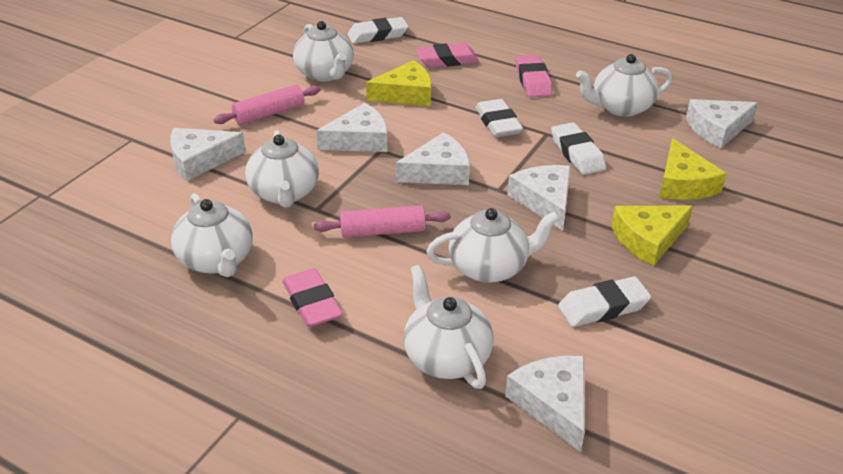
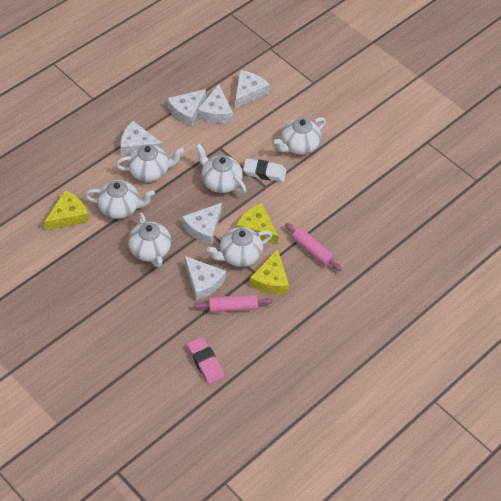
pink eraser: 3 -> 1
white eraser: 4 -> 1

